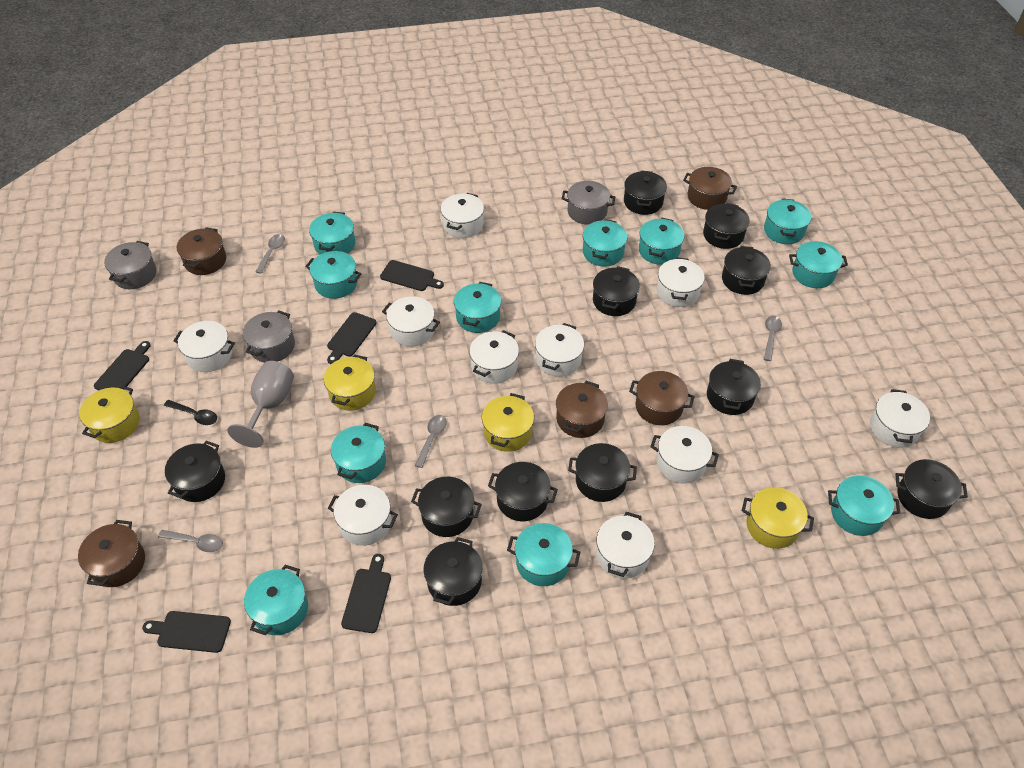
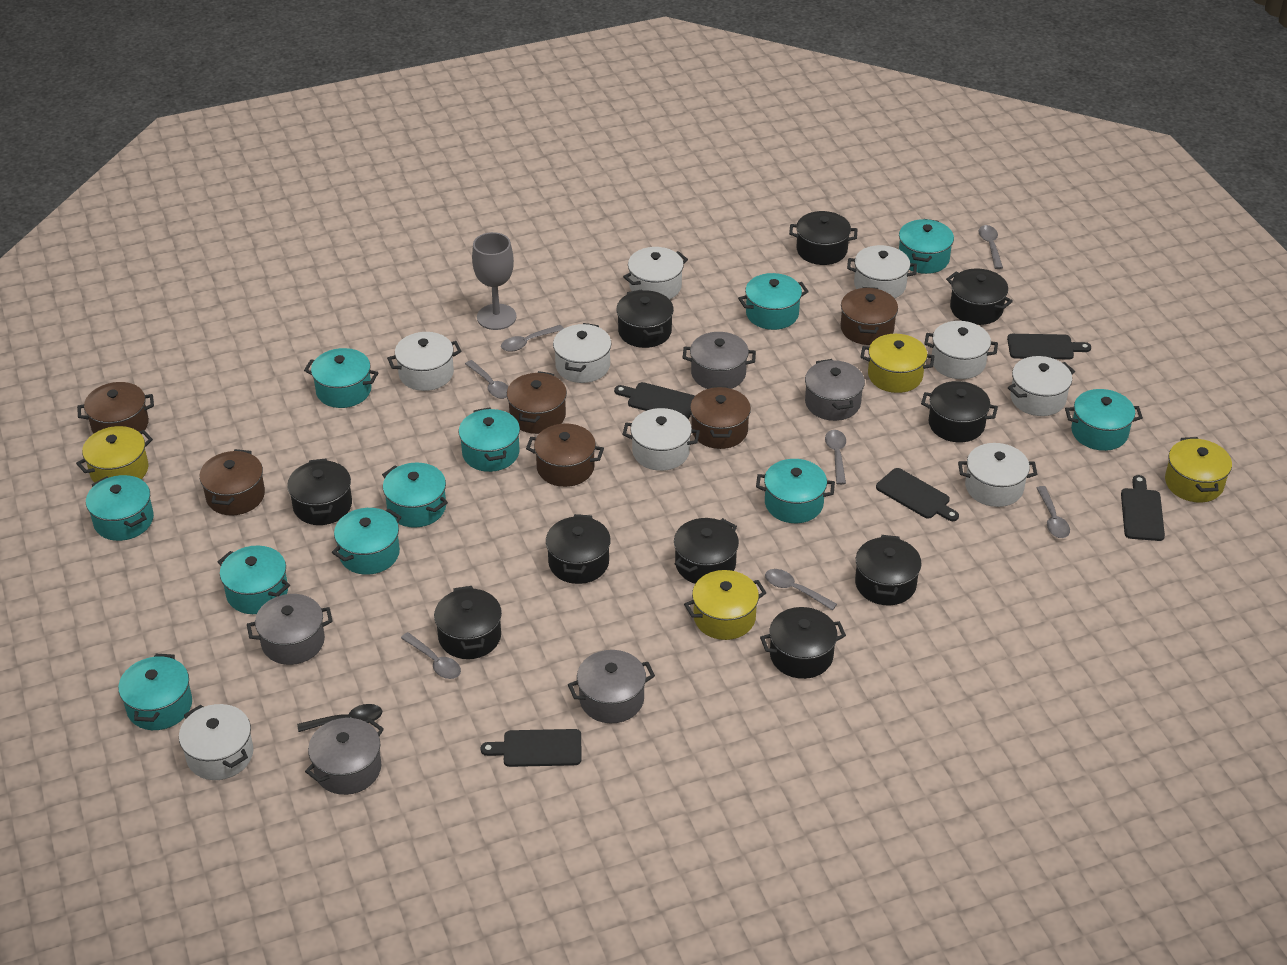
black pot: 11 -> 10
brown pot: 5 -> 6
grey pot: 3 -> 5
grey spoon: 4 -> 7
white pot: 10 -> 9

